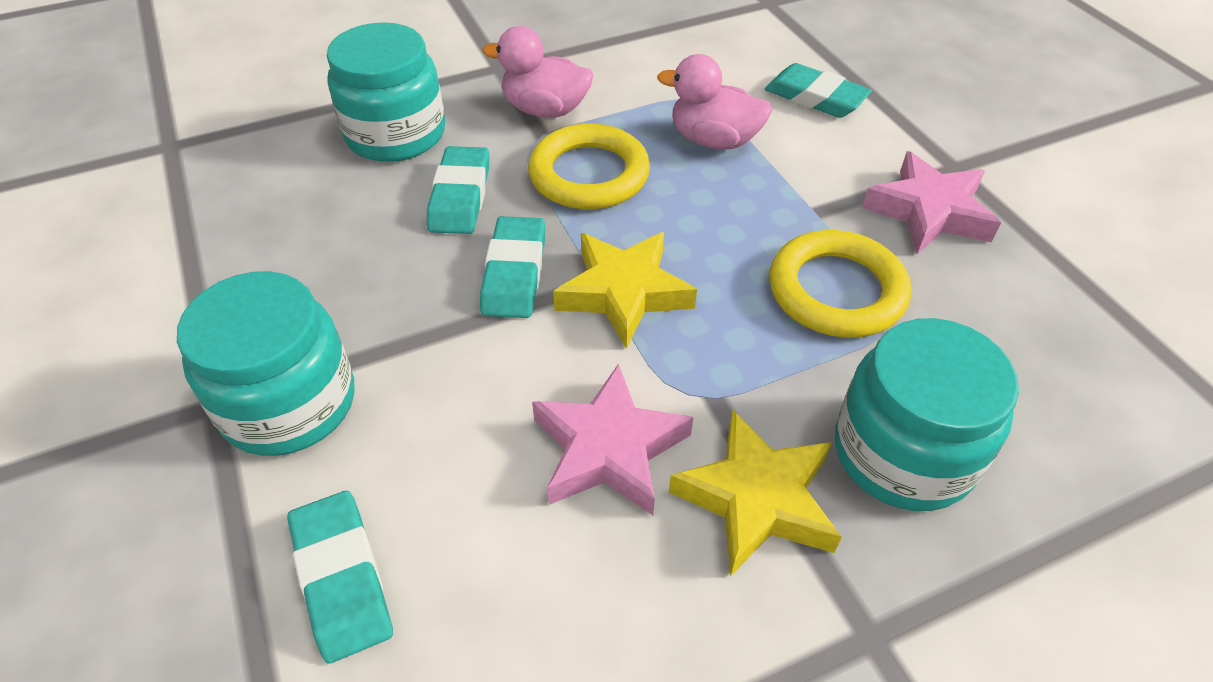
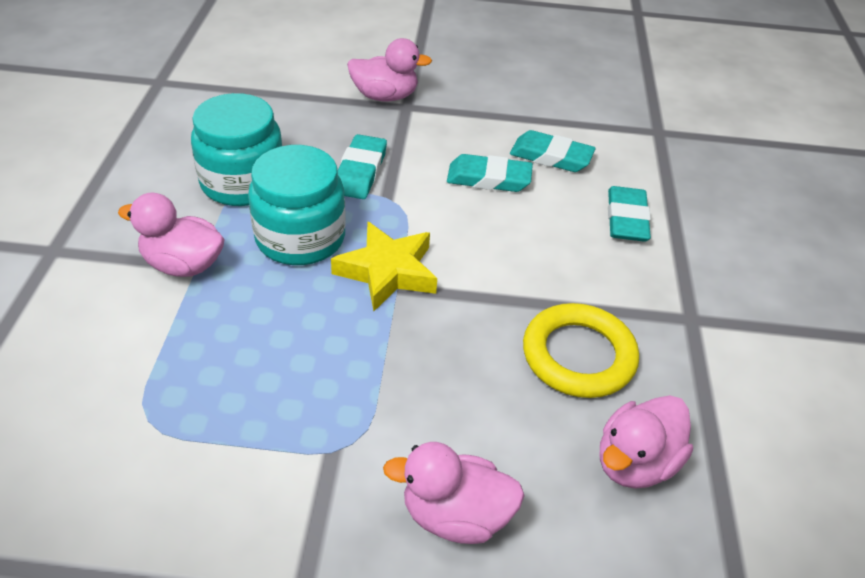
pink duck: 2 -> 4
pink star: 2 -> 0
turquoise jar: 3 -> 2
yellow ring: 2 -> 1
yellow star: 2 -> 1

